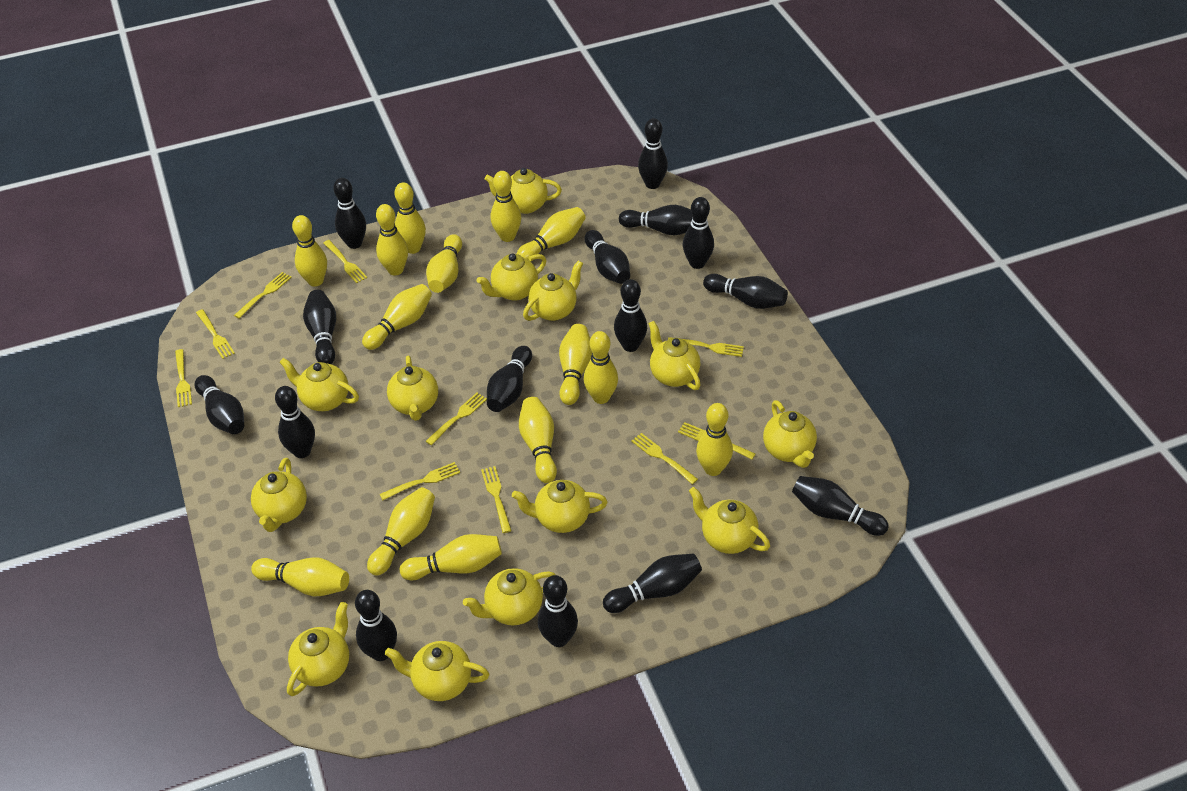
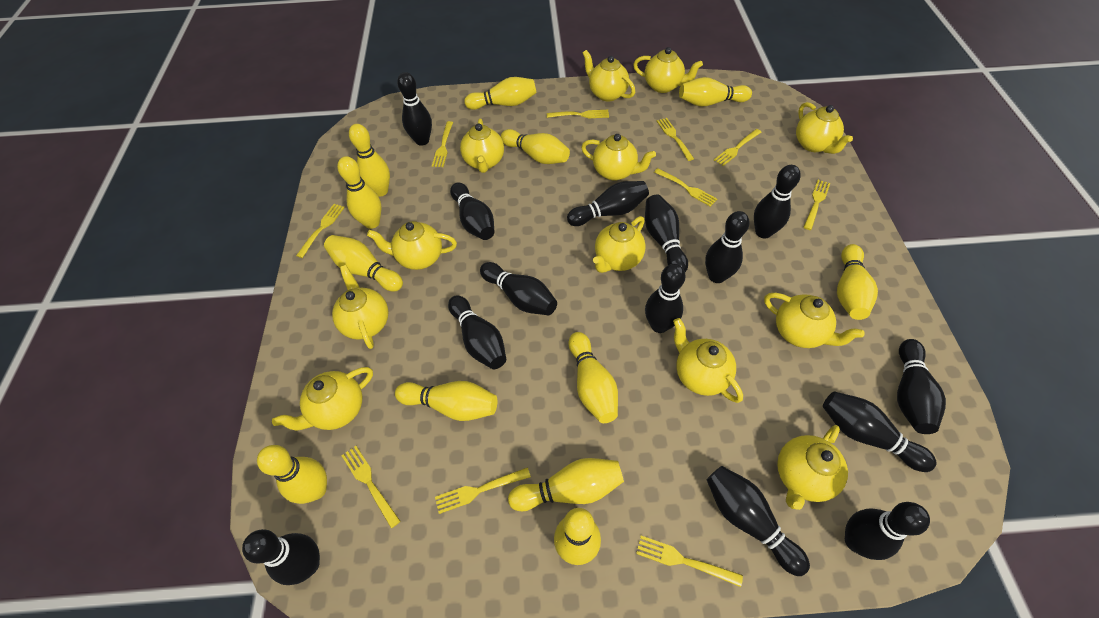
black bowling pin: 15 -> 14
yellow bowling pin: 14 -> 12
yellow teapot: 13 -> 12

